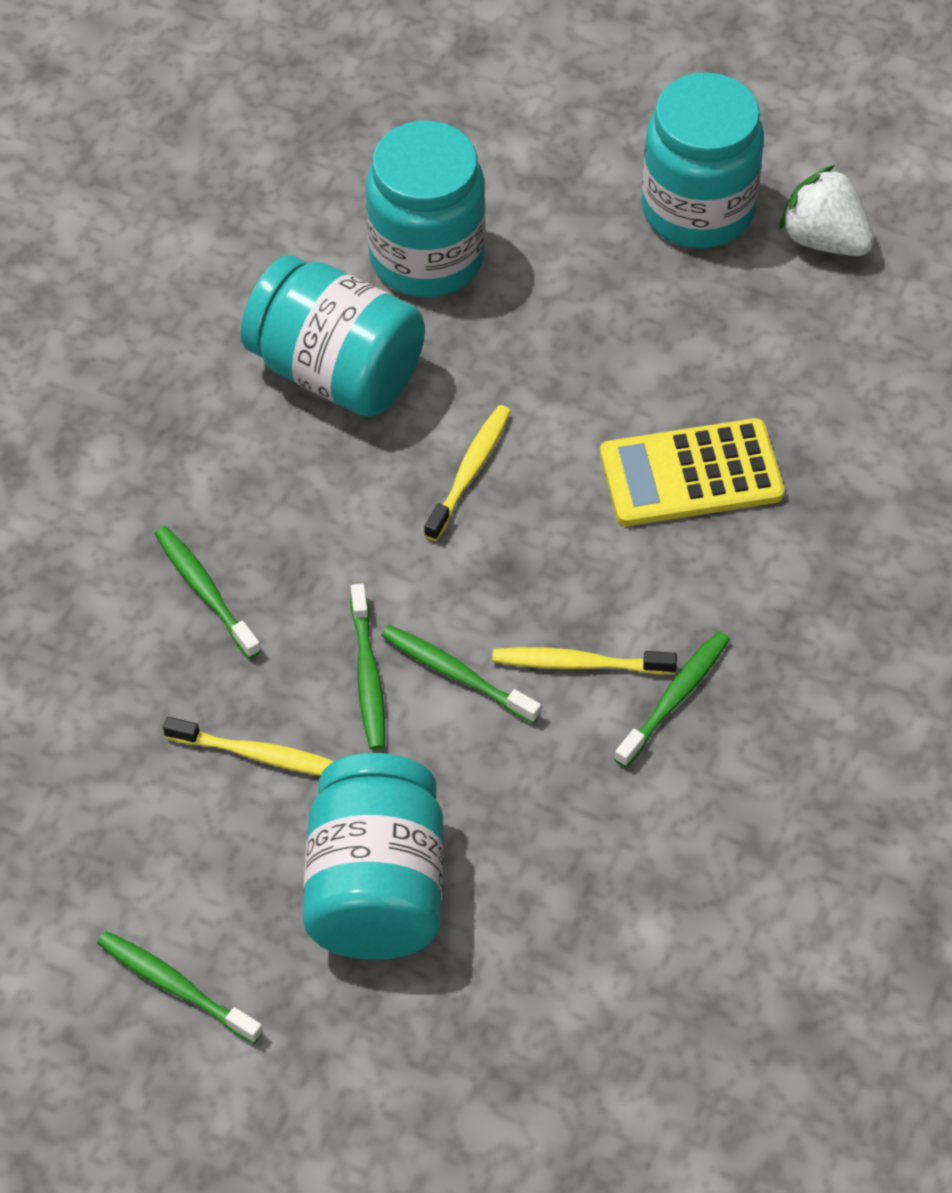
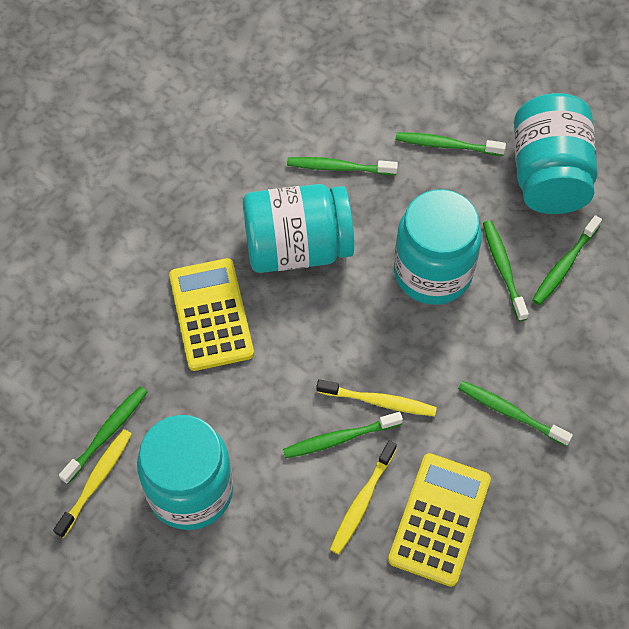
green toothbrush: 5 -> 7
white strawberry: 1 -> 0
yellow calculator: 1 -> 2

